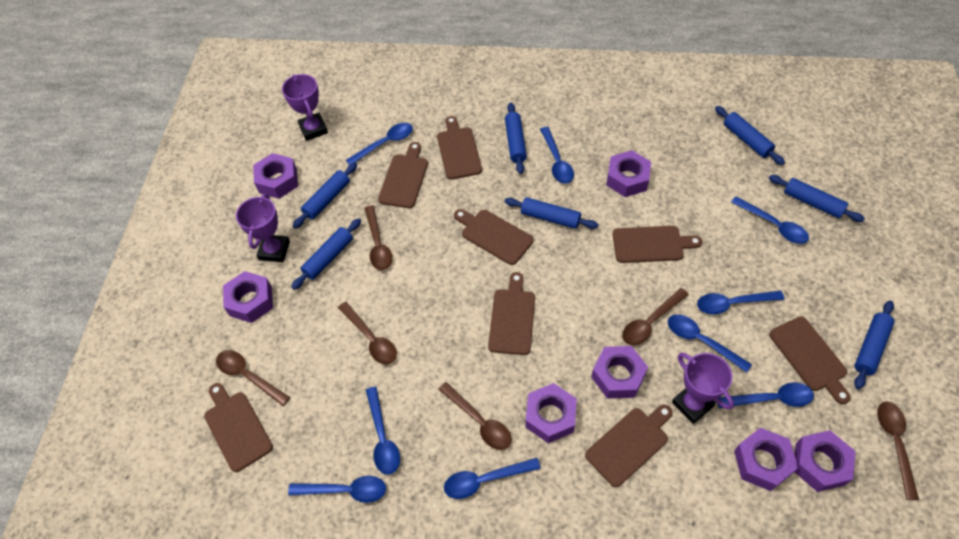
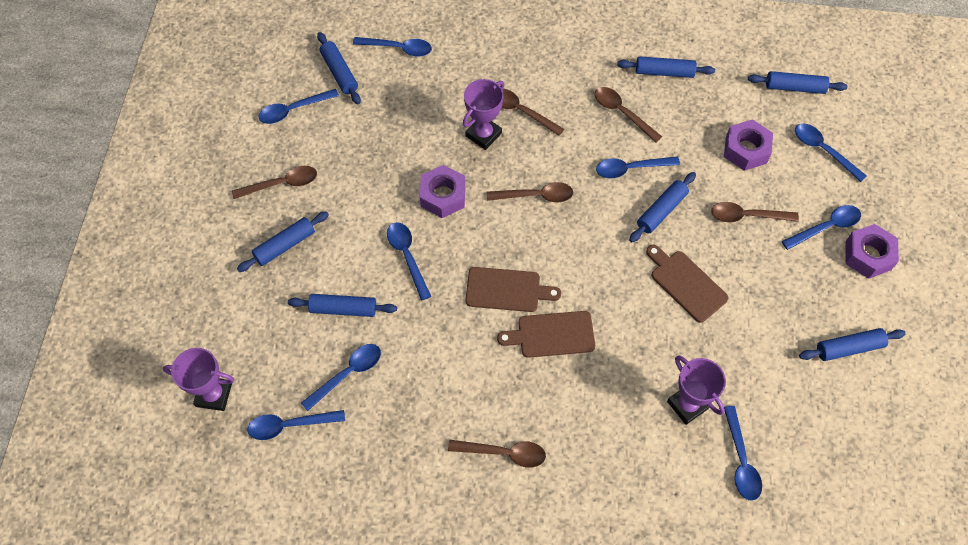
brown cutting board: 8 -> 3
purple nut: 7 -> 3

